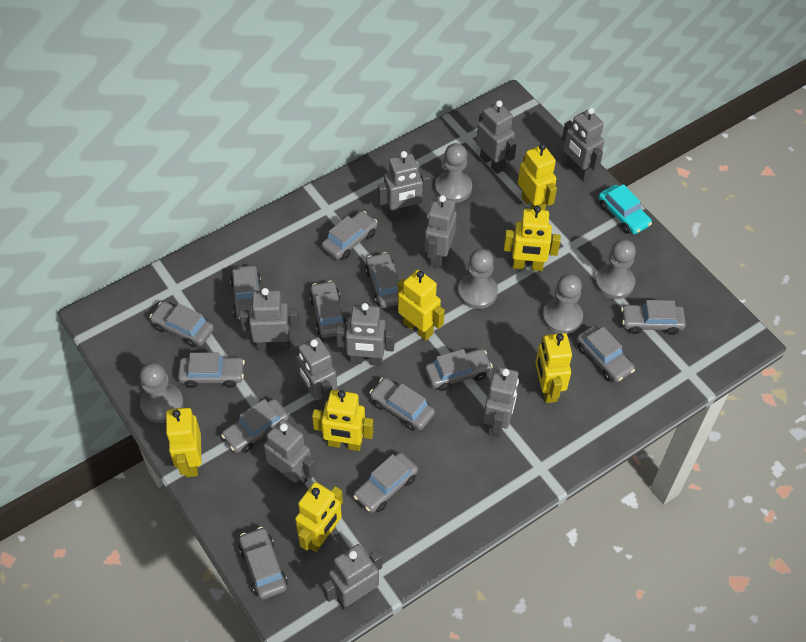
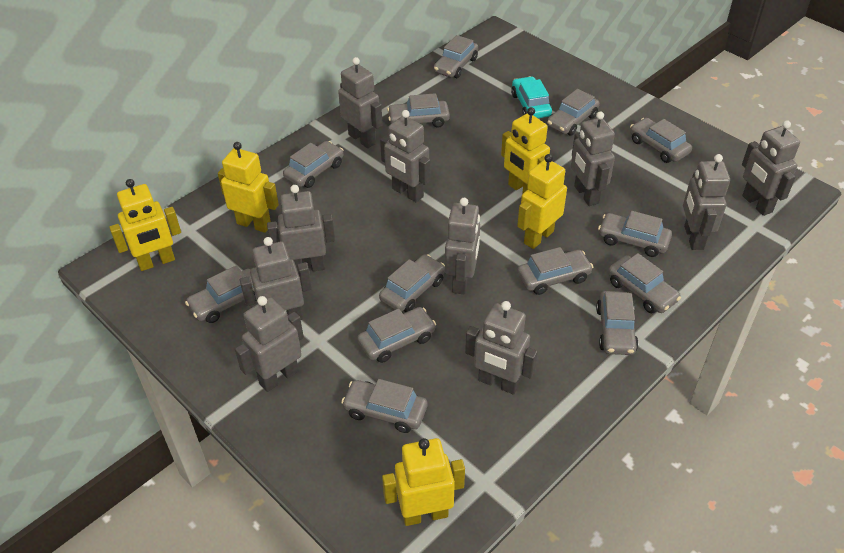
grey pawn: 5 -> 0
yellow robot: 7 -> 5

